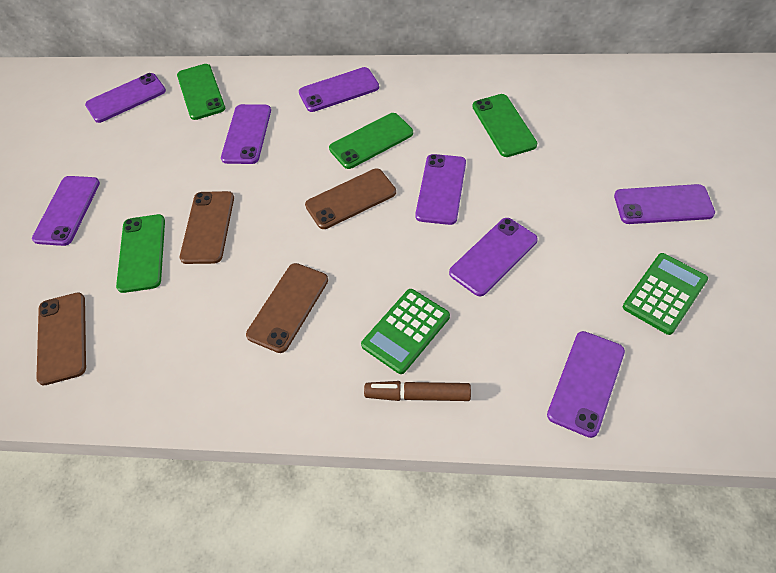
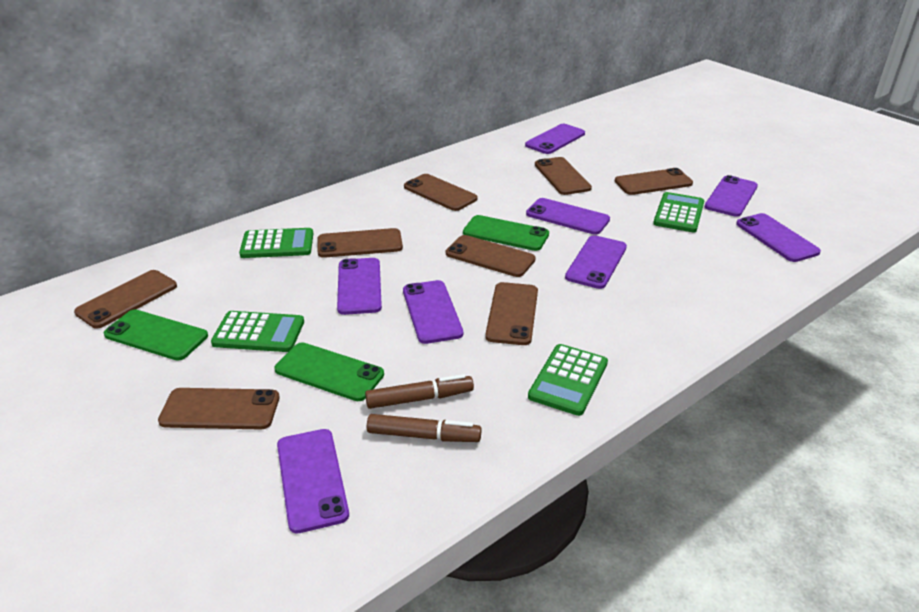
brown marker: 1 -> 2
brown phone: 4 -> 8
green calculator: 2 -> 4
green phone: 4 -> 3

